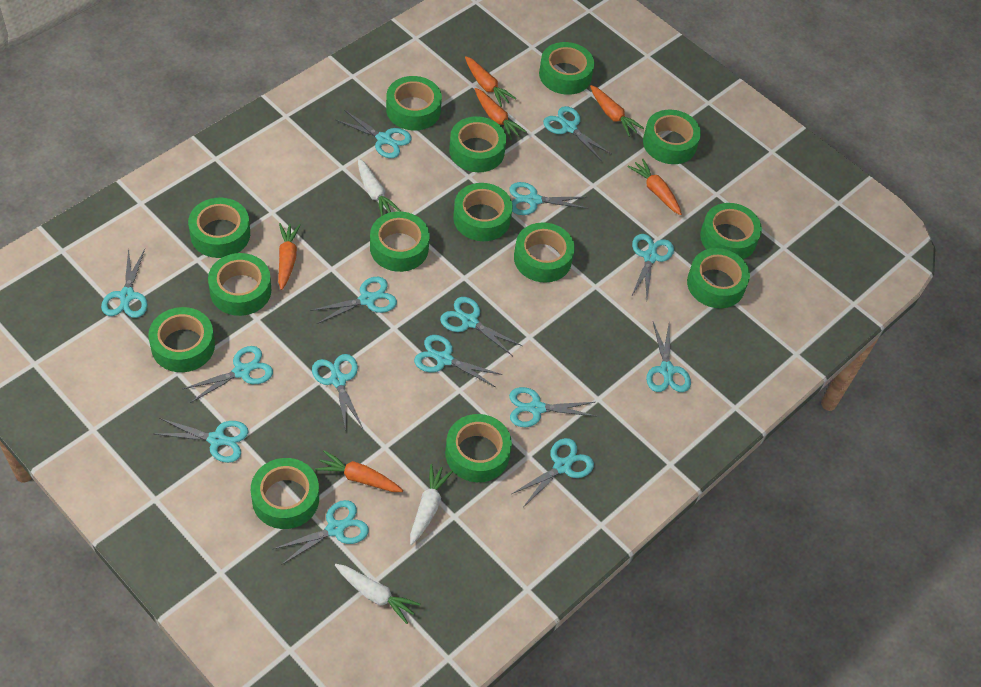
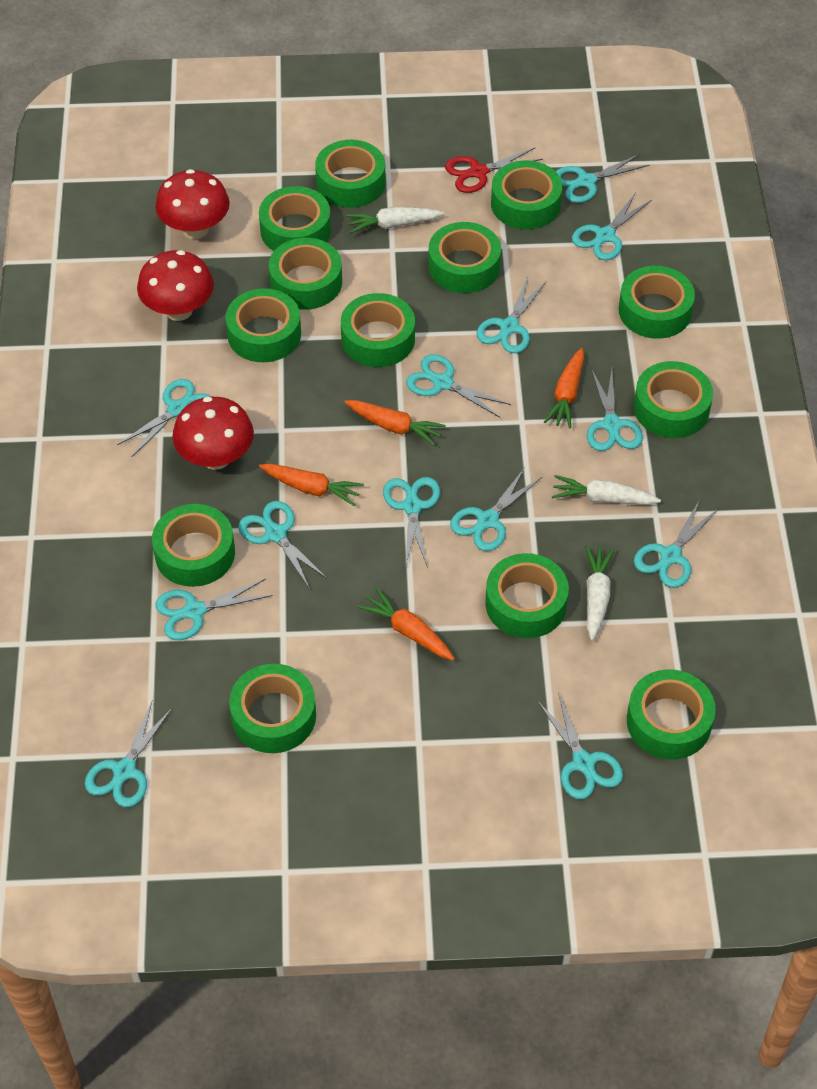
green tape: 14 -> 13
orange carrot: 6 -> 4
red mushroom: 0 -> 3
red scissors: 0 -> 1
turquoise scissors: 15 -> 13

